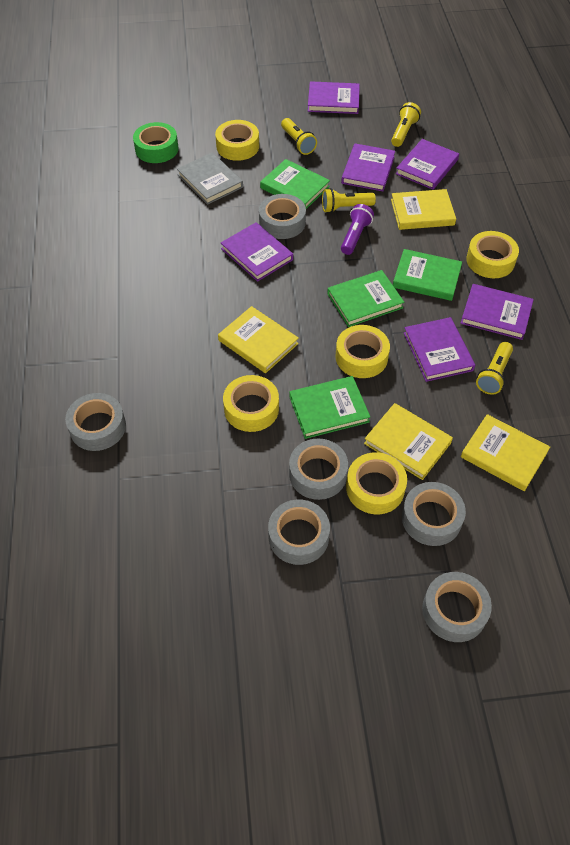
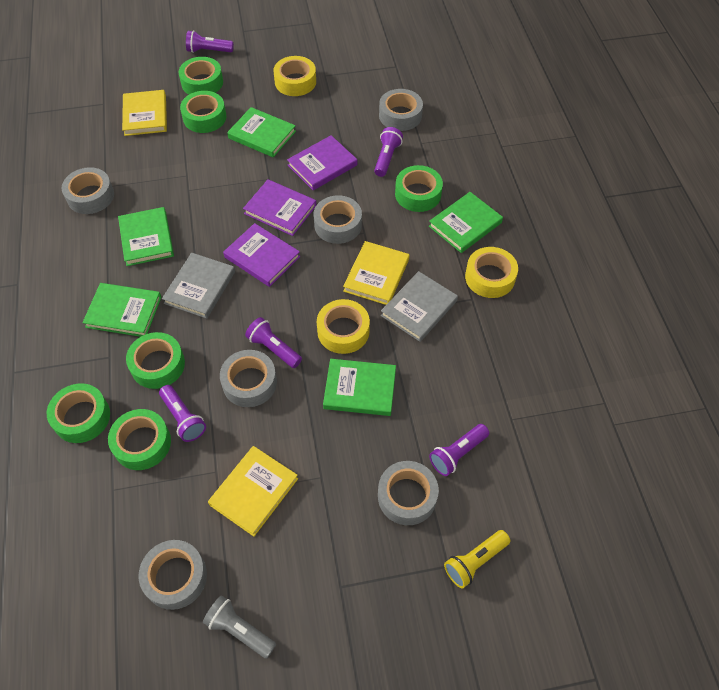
green book: 4 -> 5
green tape: 1 -> 6
grey book: 1 -> 2
grey flashlight: 0 -> 1
purple book: 6 -> 3
purple flashlight: 1 -> 5
yellow book: 4 -> 3
yellow flashlight: 4 -> 1
yellow tape: 5 -> 3

